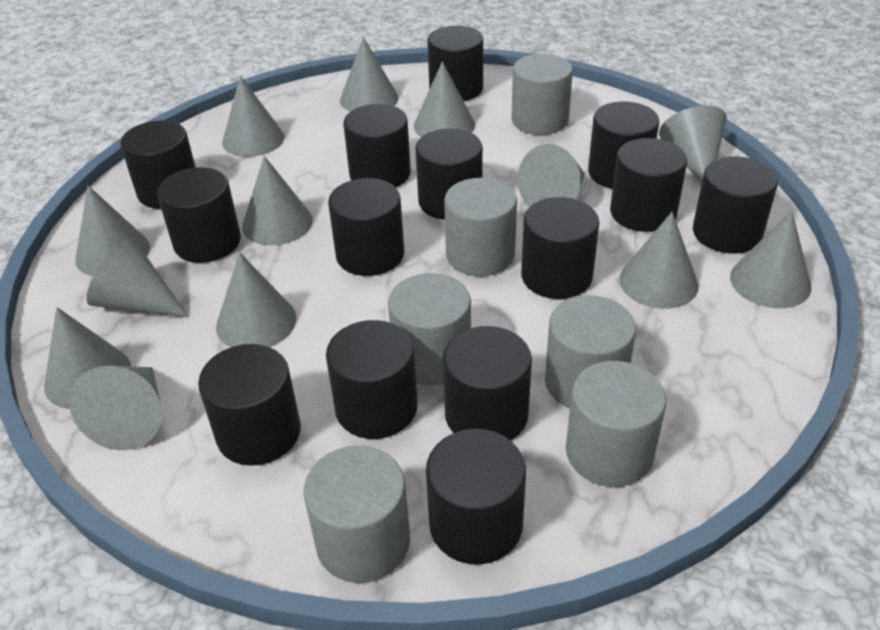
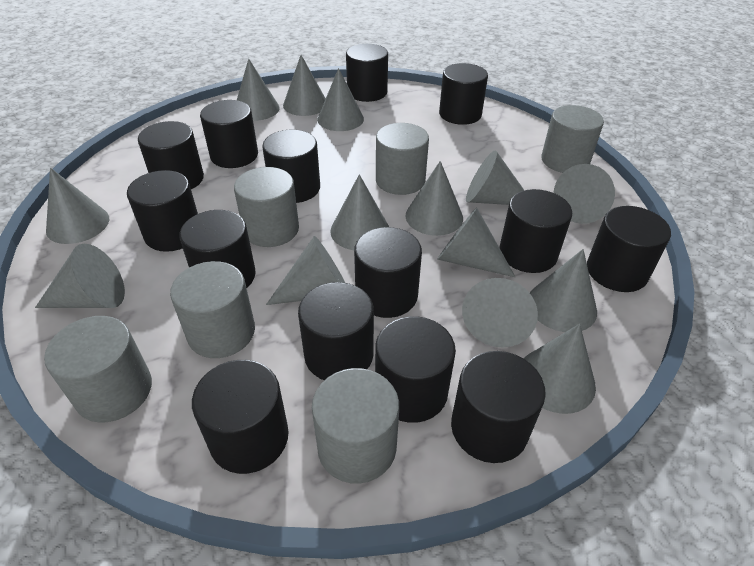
grey cone: 13 -> 14

